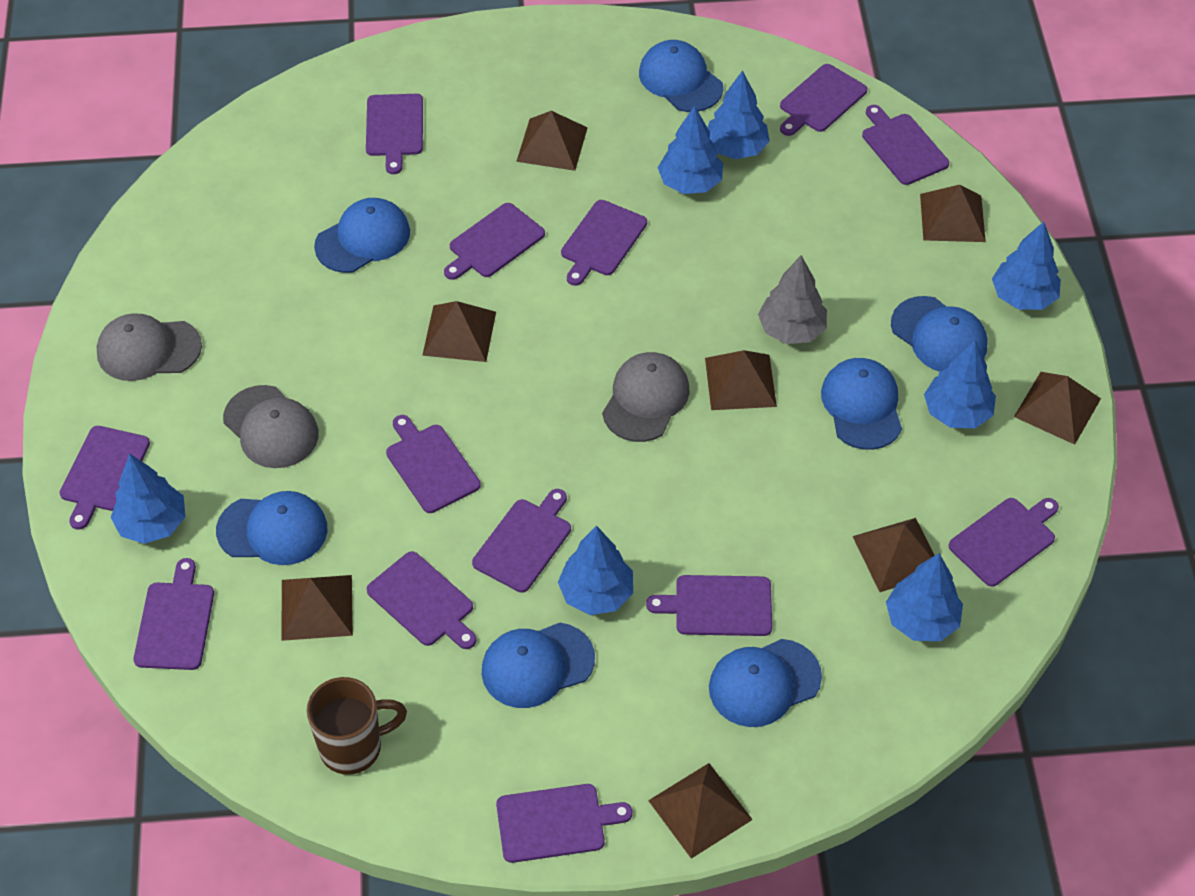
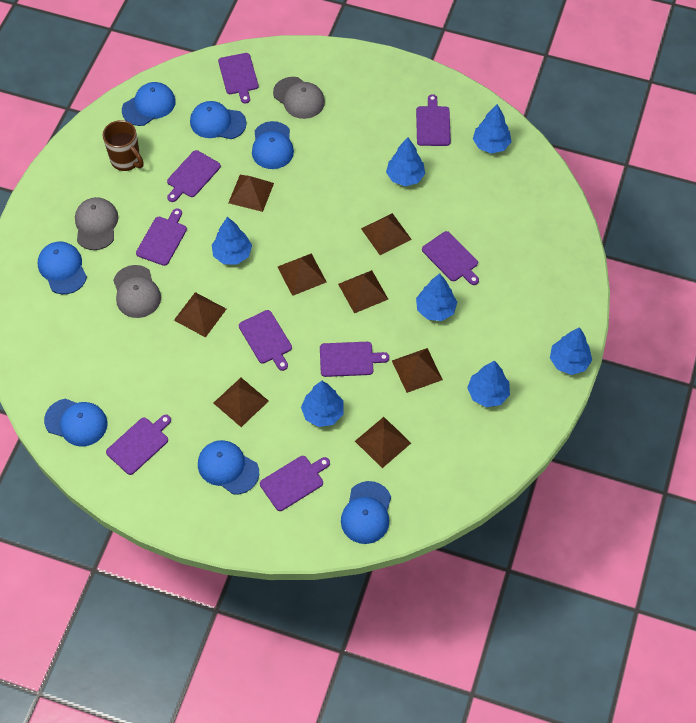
grey tree: 1 -> 0
purple cutting board: 13 -> 9

